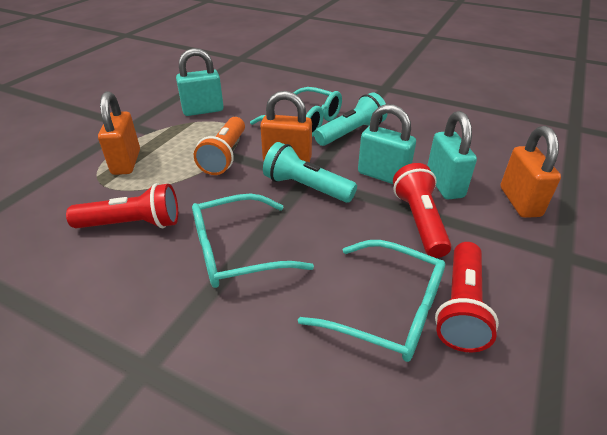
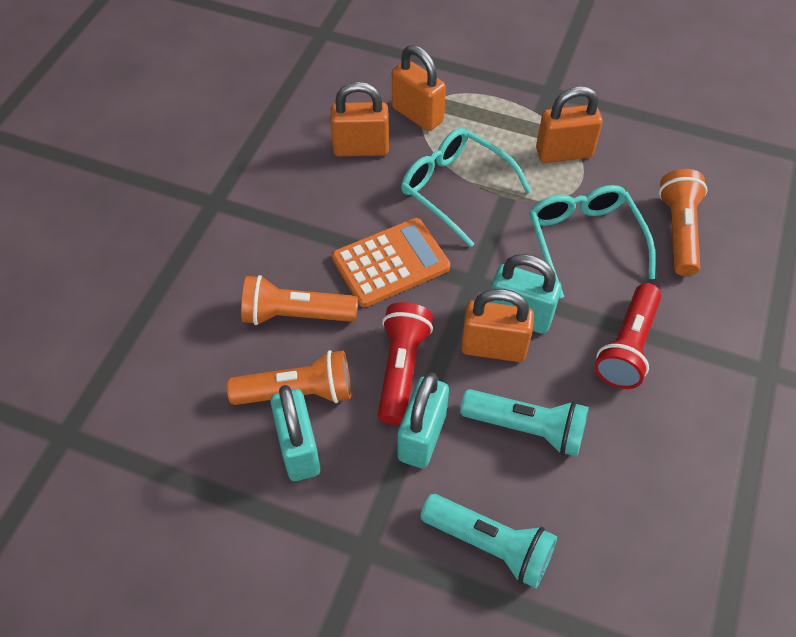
orange calculator: 0 -> 1
orange flashlight: 1 -> 3
orange padlock: 3 -> 4
red flashlight: 3 -> 2
turquoise glasses: 3 -> 2

